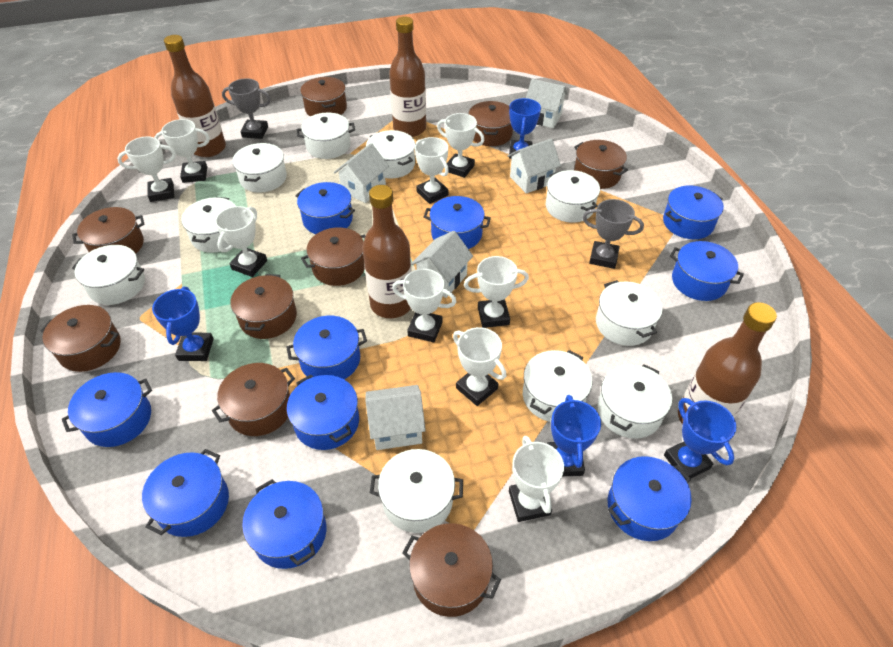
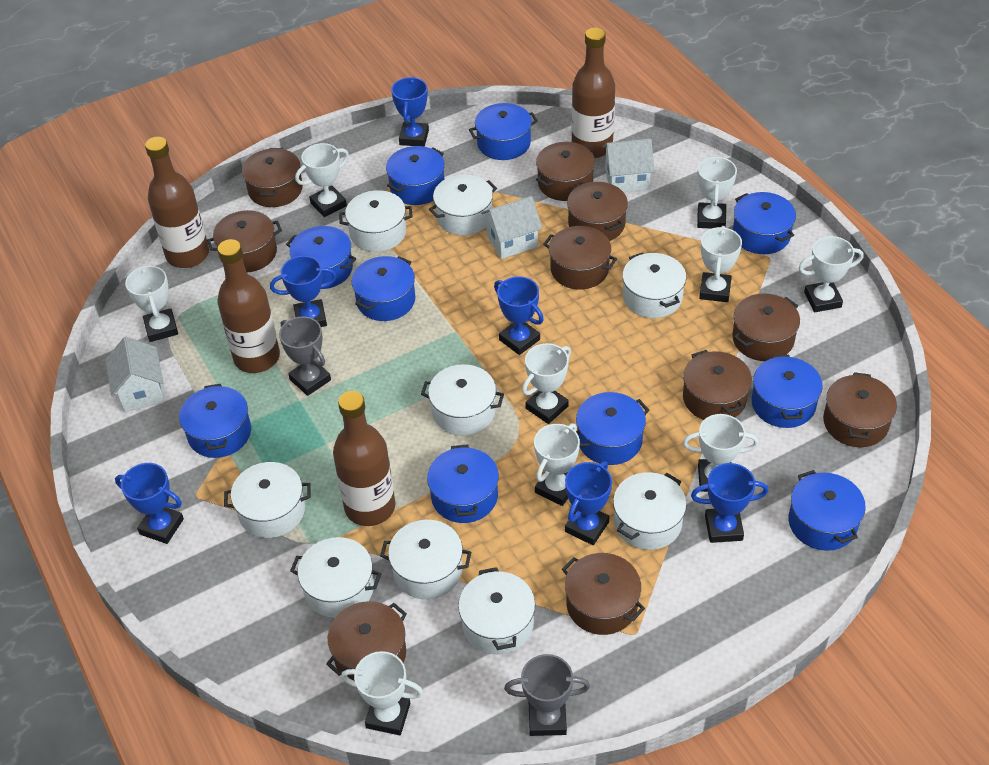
blue trophy: 4 -> 6
brown pot: 9 -> 10
white house: 5 -> 3
white pot: 10 -> 9

